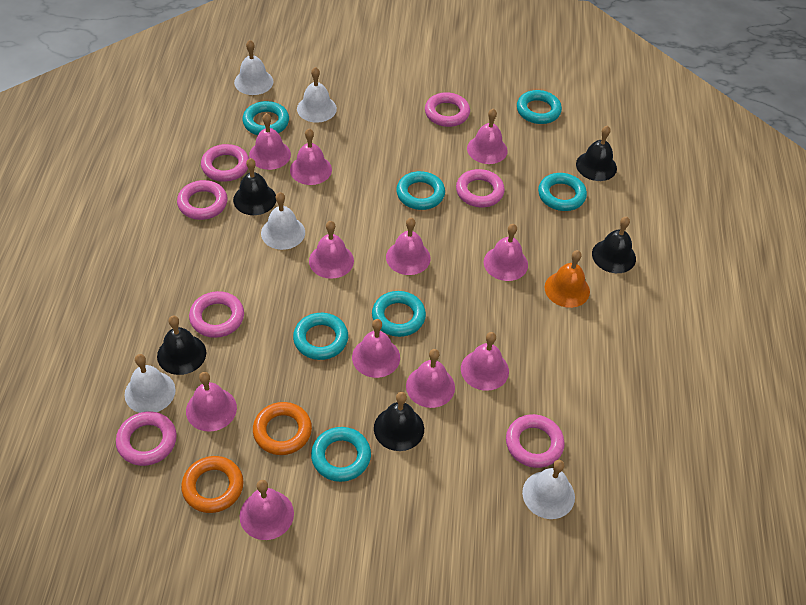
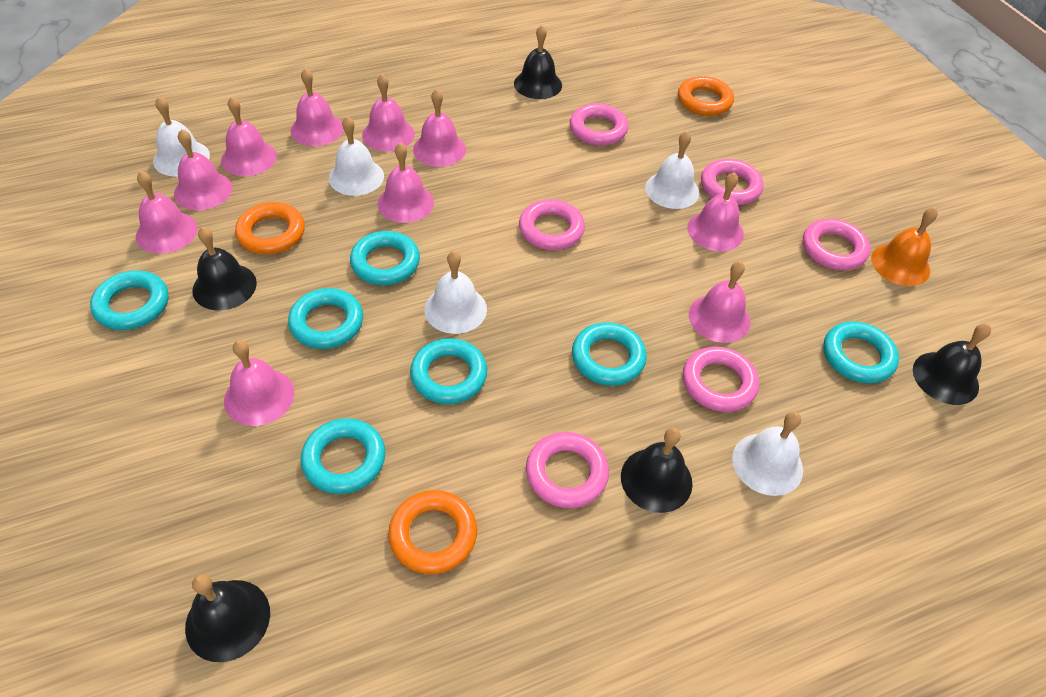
orange ring: 2 -> 3
pink bell: 11 -> 10
pink ring: 7 -> 6

